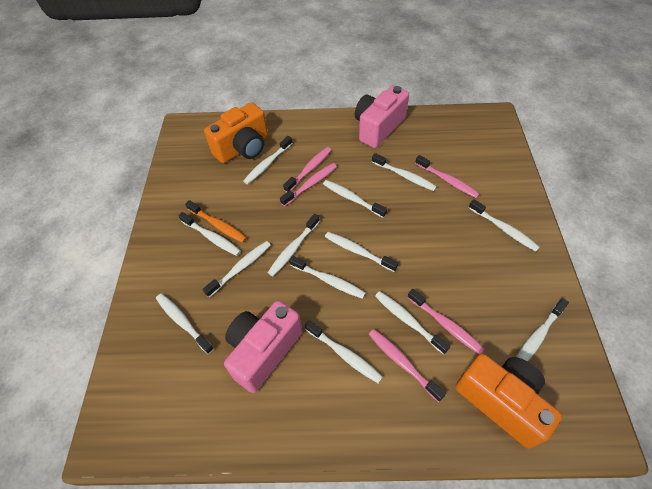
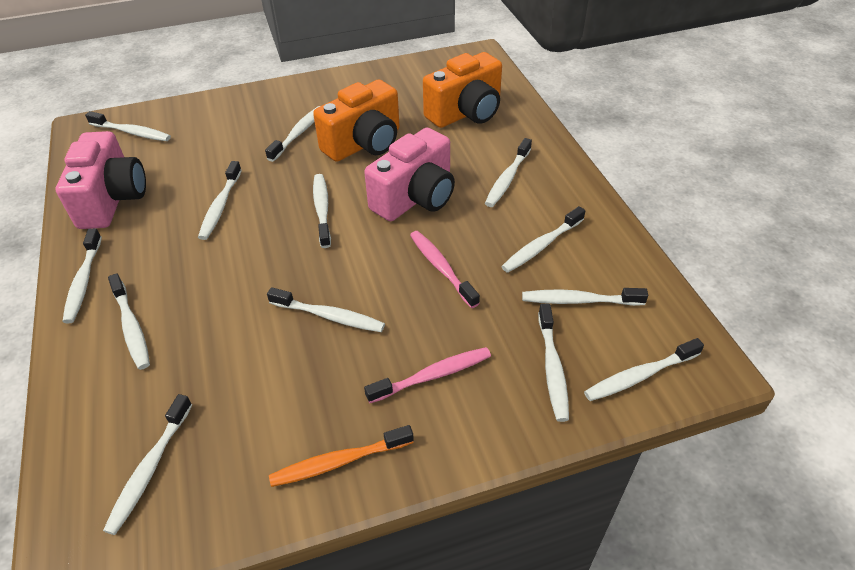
pink toothbrush: 5 -> 2

